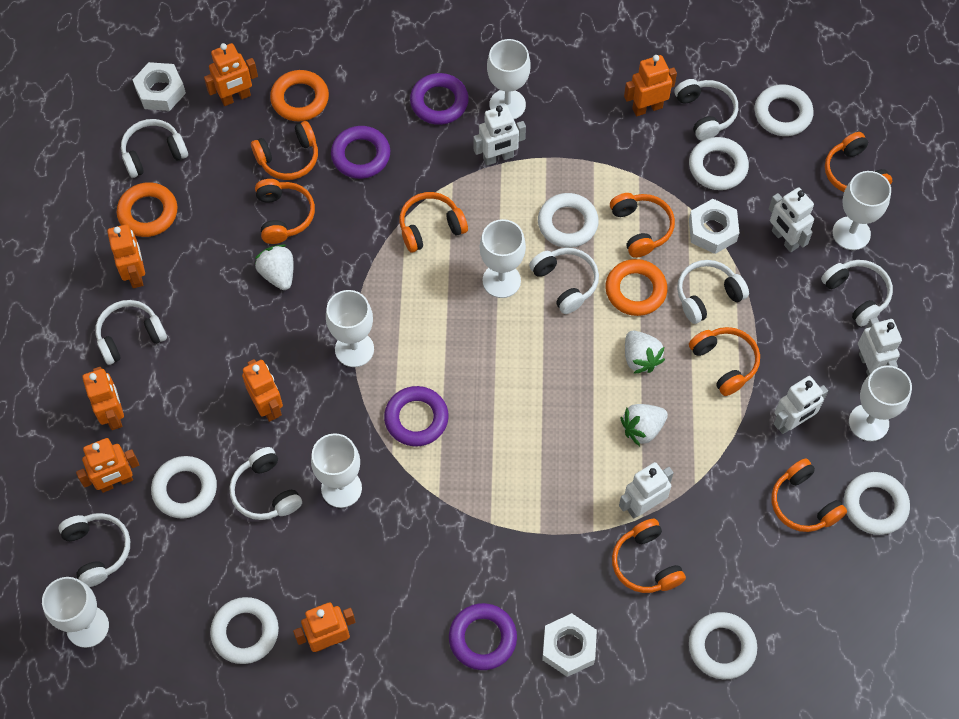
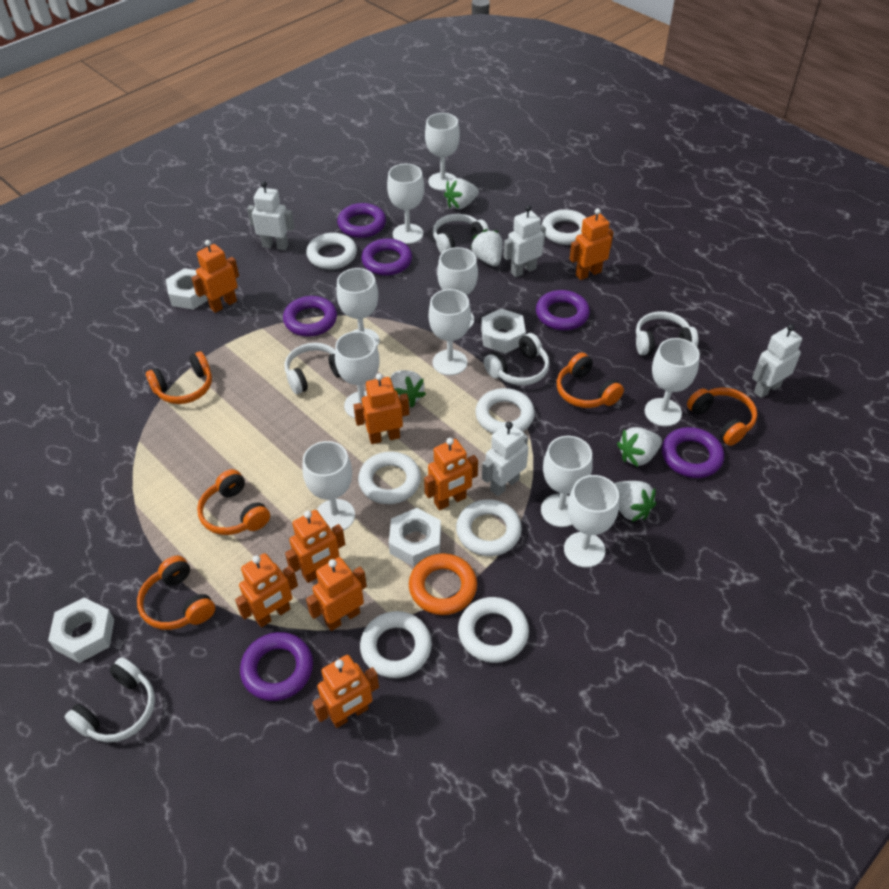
orange headphones: 8 -> 5
orange ring: 3 -> 1
orange robot: 7 -> 8
purple ring: 4 -> 6
white goblet: 7 -> 10
white headphones: 8 -> 5
white nut: 3 -> 4
white robot: 5 -> 4
white strawberry: 3 -> 5

